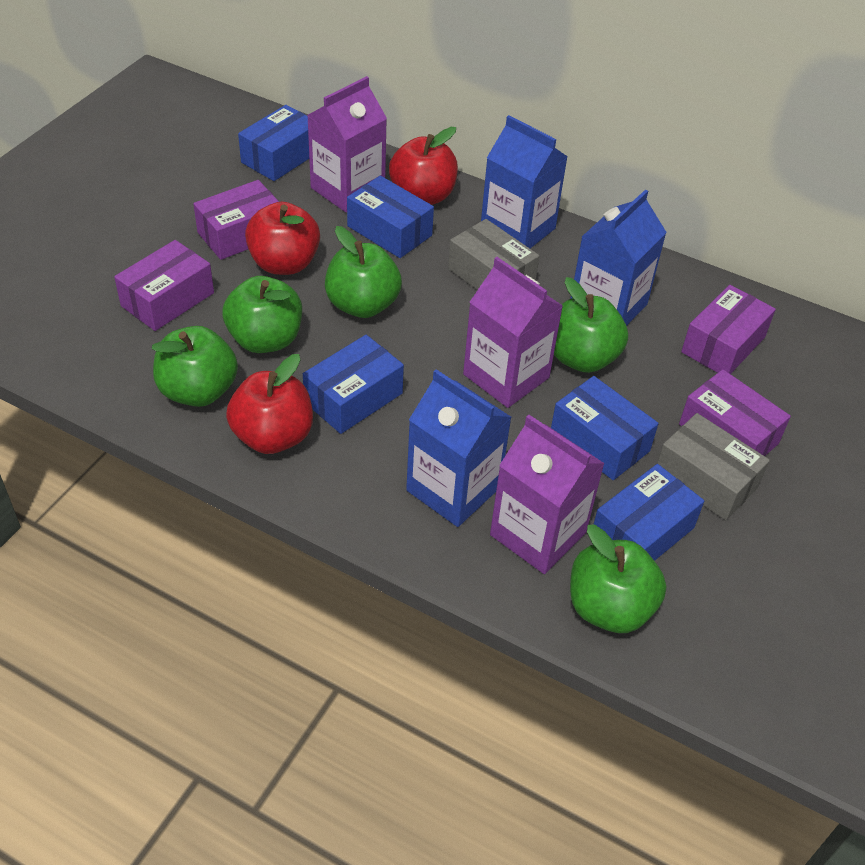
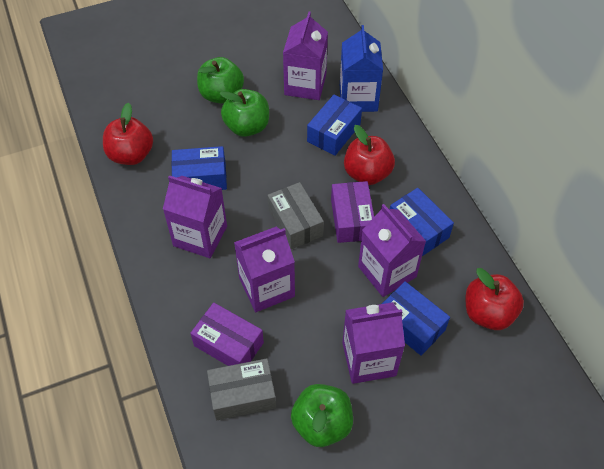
blue box: 5 -> 4
blue carton: 3 -> 1
green apple: 5 -> 3
purple box: 4 -> 2
purple carton: 3 -> 5

